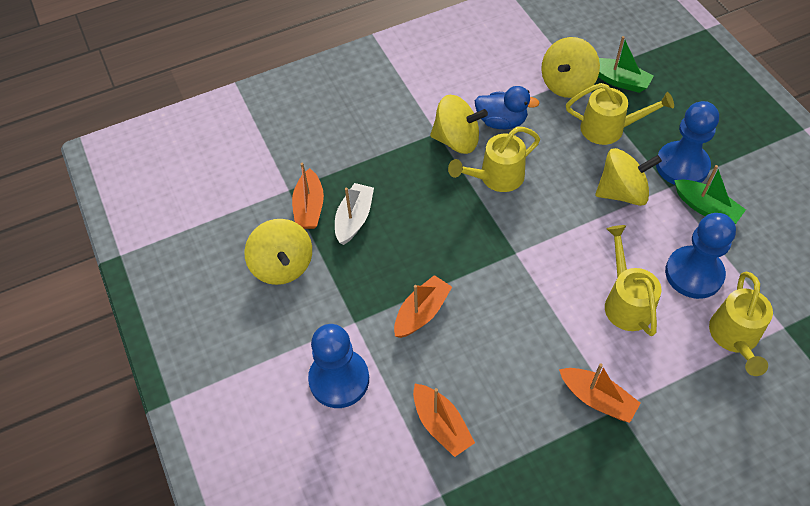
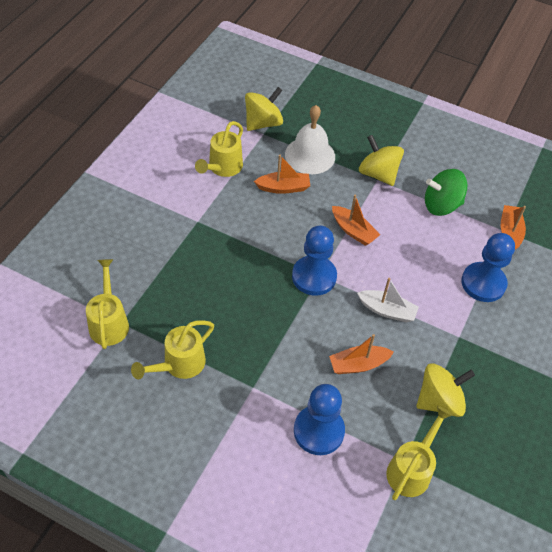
blue duck: 1 -> 0
green boat: 2 -> 0
green spinning top: 0 -> 1
white bell: 0 -> 1
yellow spinning top: 4 -> 3

